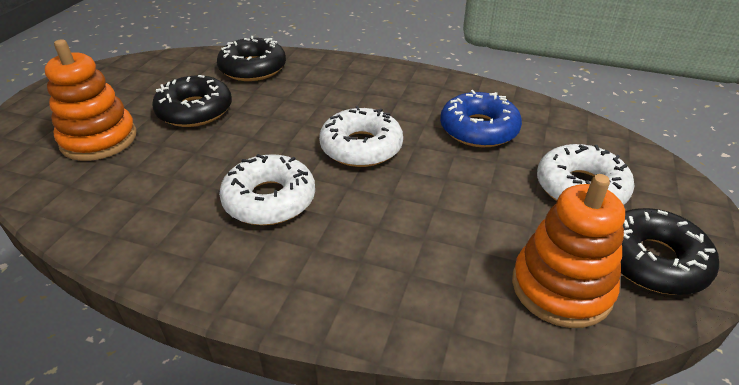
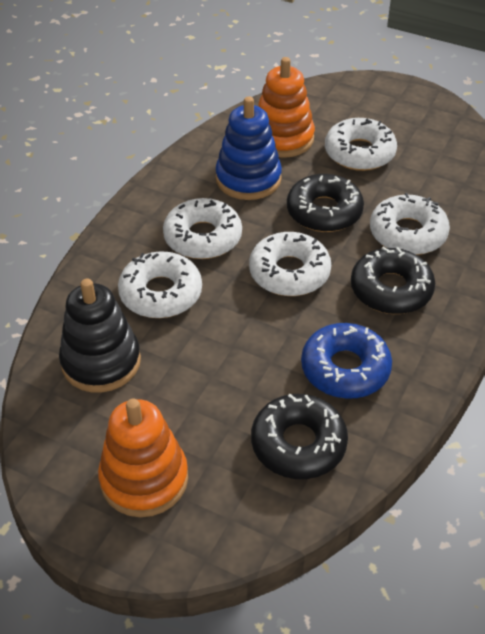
black stacking toy: 0 -> 1
blue stacking toy: 0 -> 1
white donut: 3 -> 5

